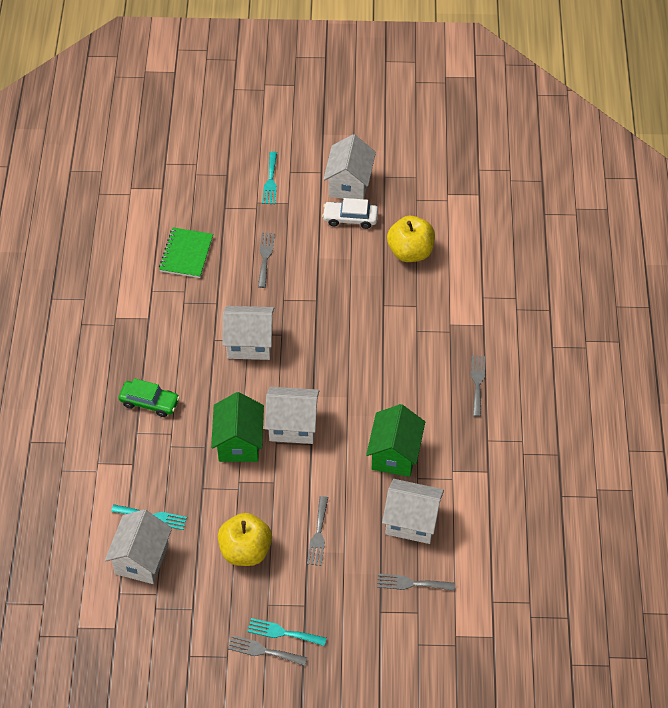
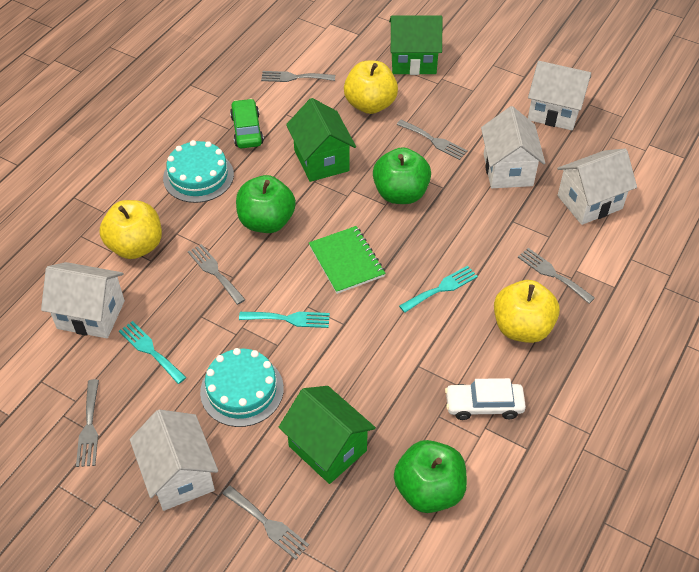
green apple: 0 -> 3
green house: 2 -> 3
grey fork: 5 -> 6
turquoise cake: 0 -> 2
yellow apple: 2 -> 3

